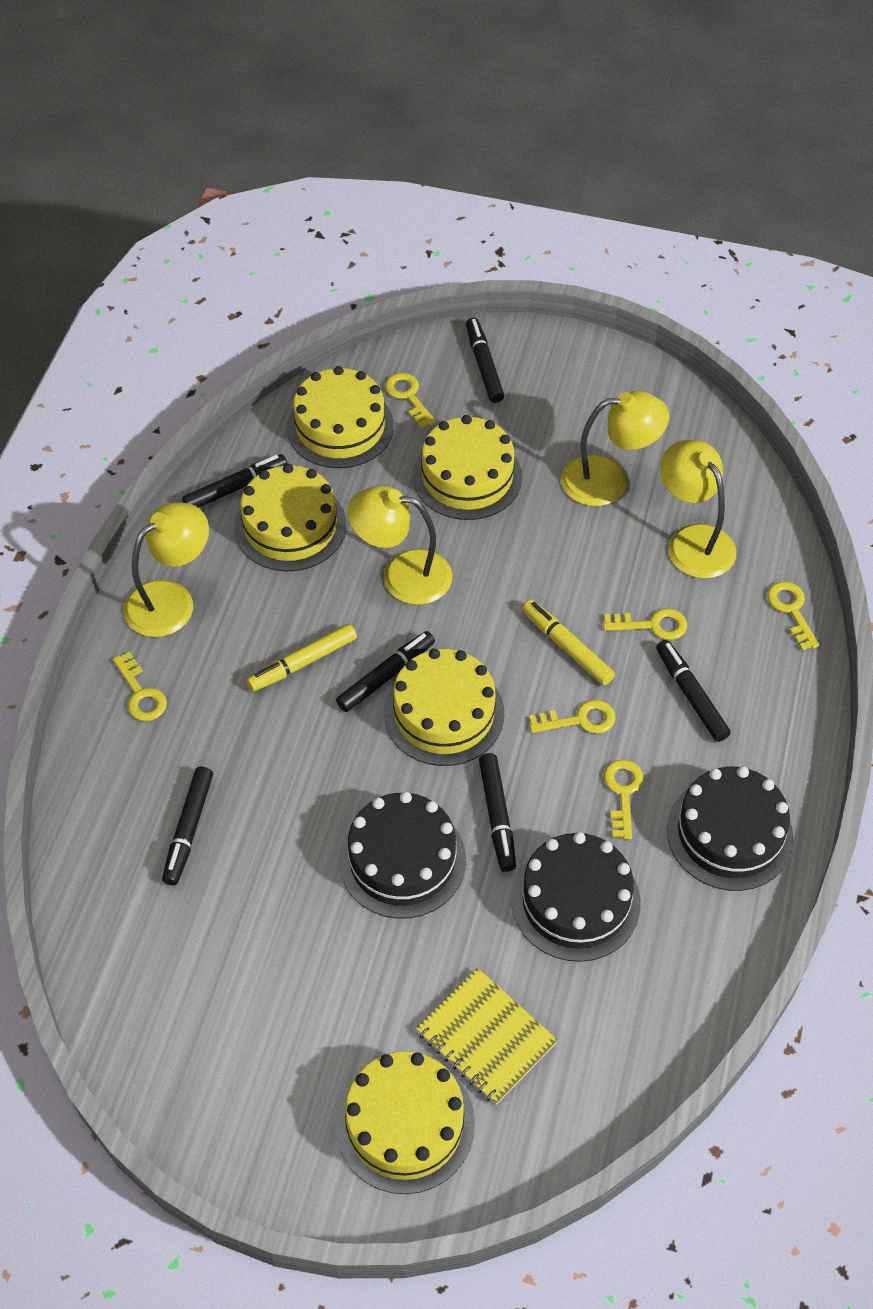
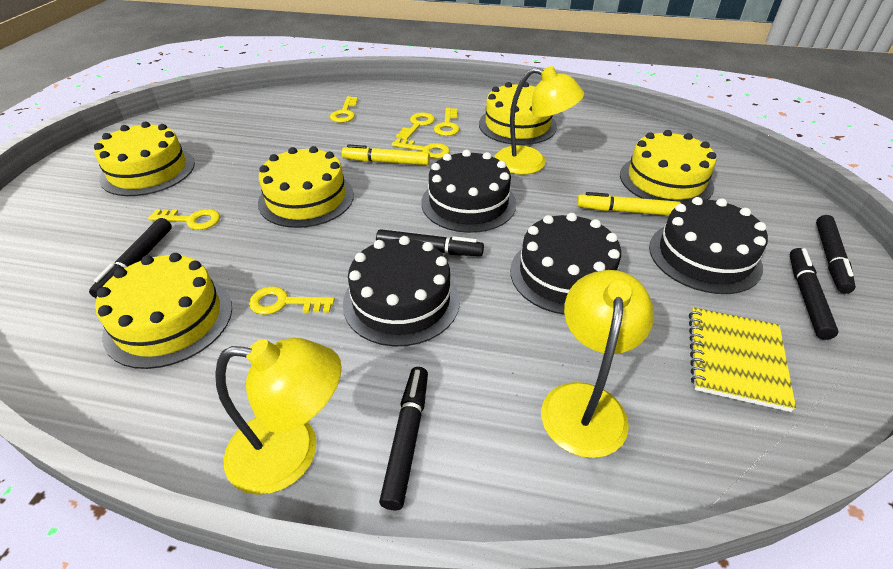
black cake: 3 -> 4
black marker: 6 -> 5
yellow lamp: 4 -> 3

